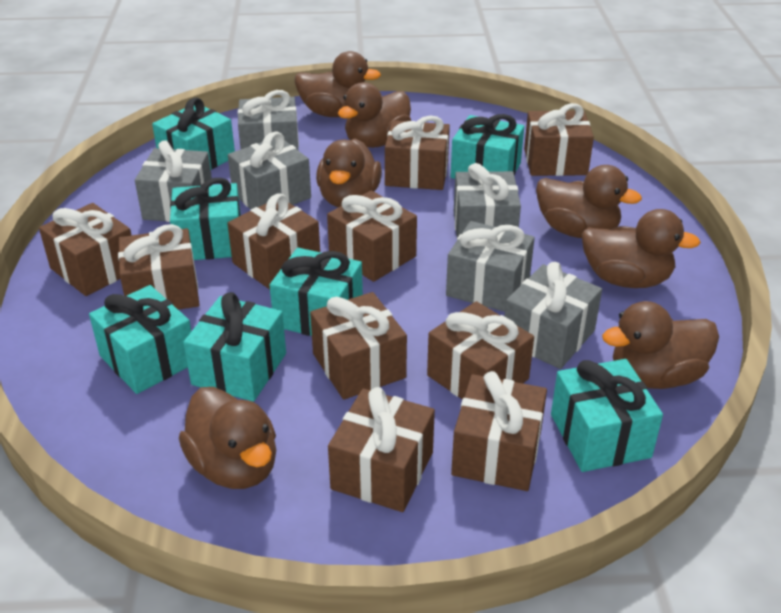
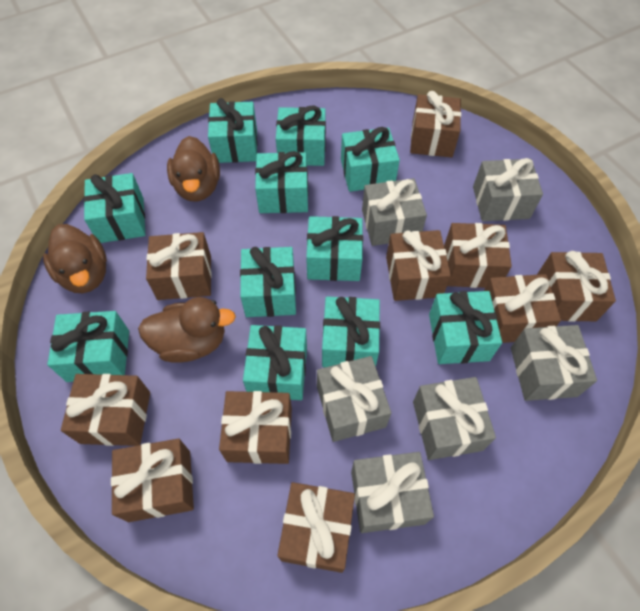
brown duck: 7 -> 3
turquoise gift: 7 -> 11

